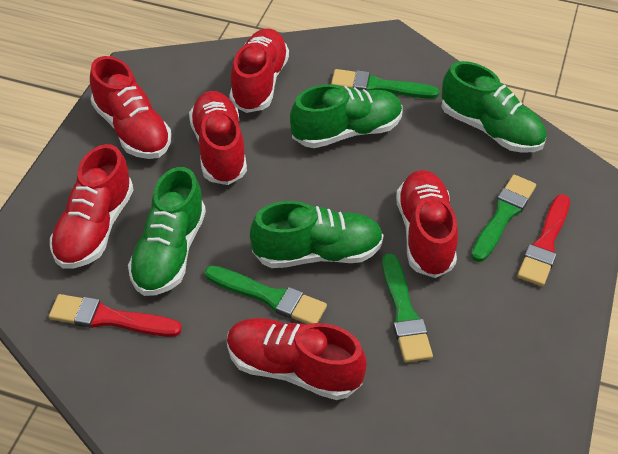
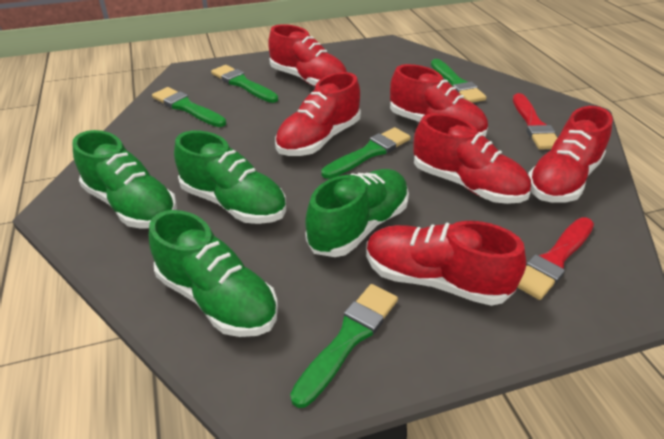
green brush: 4 -> 5

